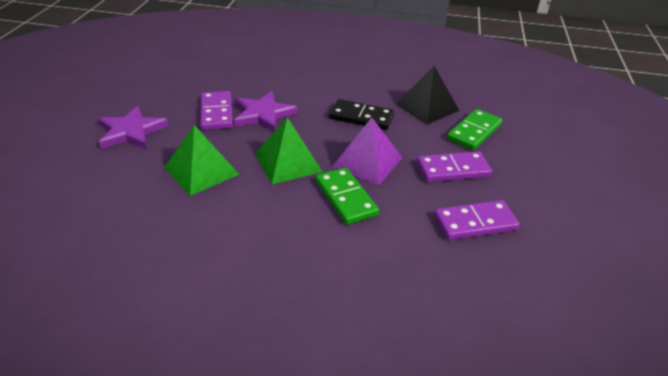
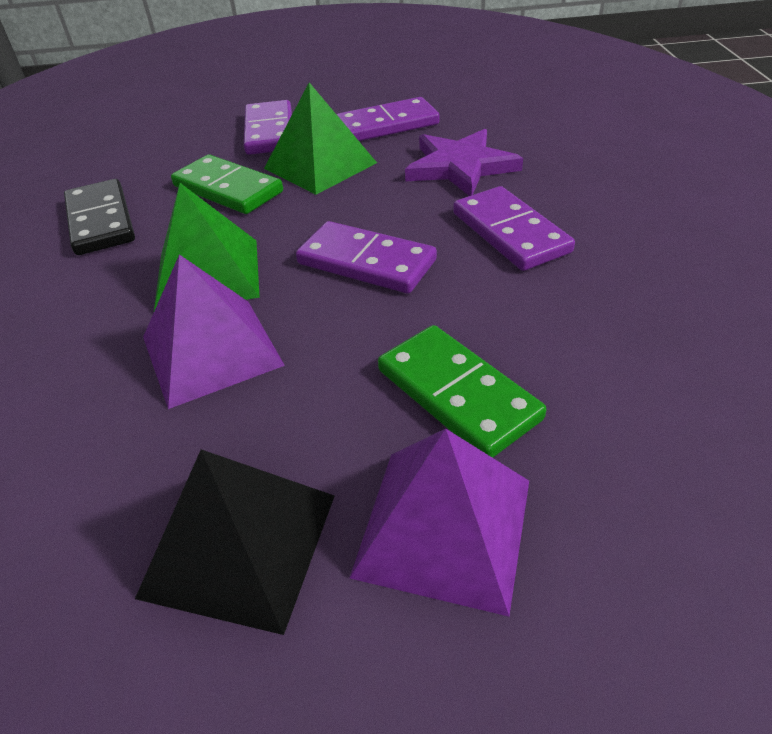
purple domino: 3 -> 4
purple pyramid: 1 -> 2
purple star: 2 -> 1

